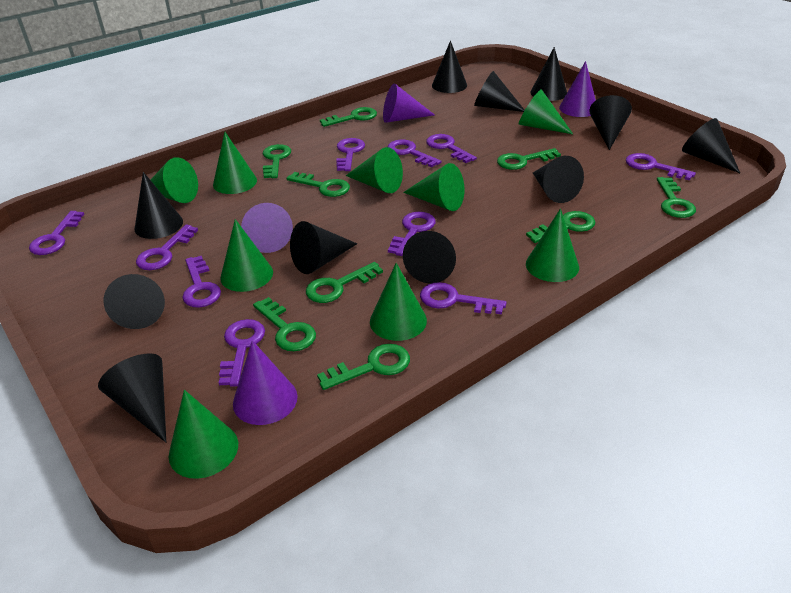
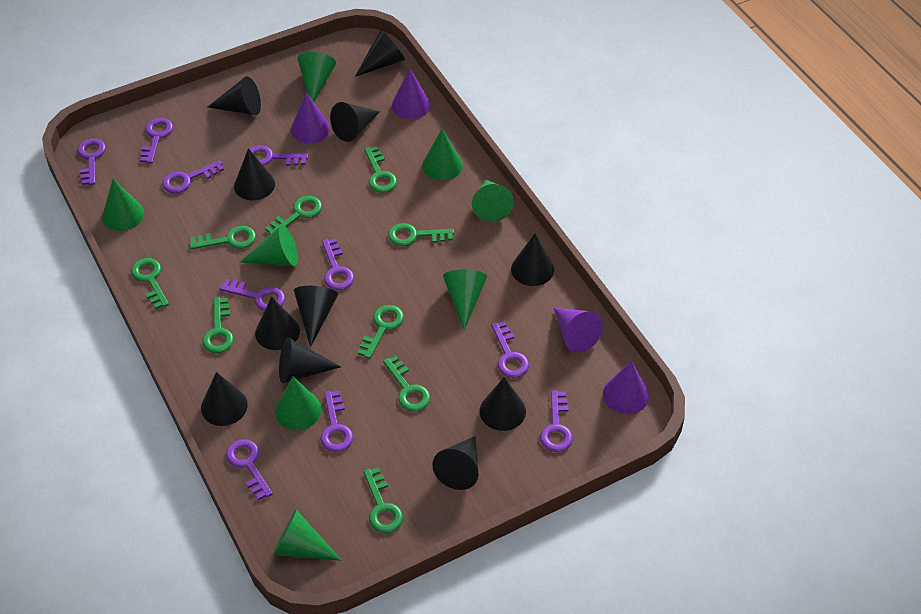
green cone: 9 -> 8

